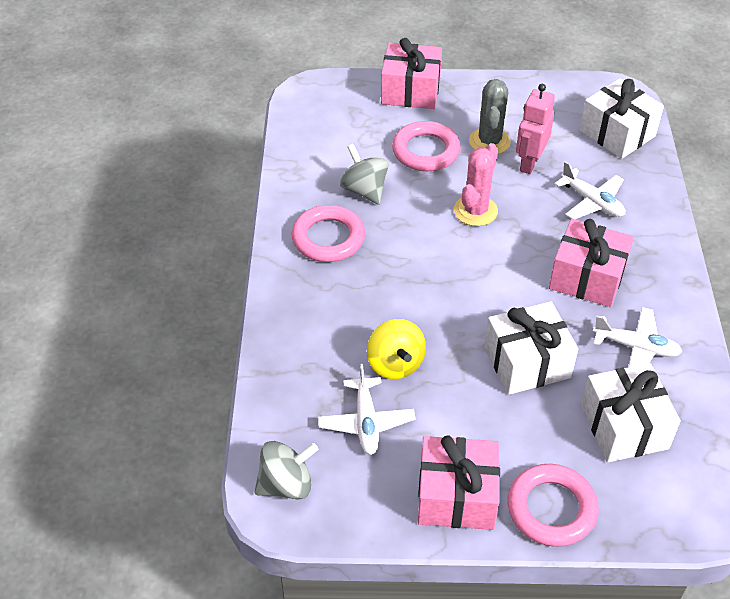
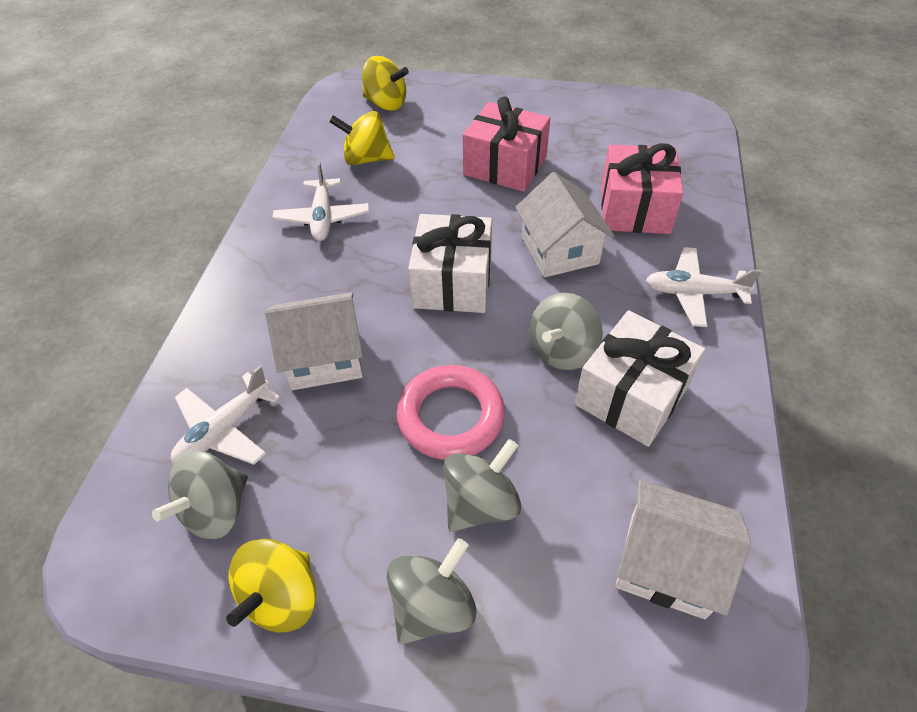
grey cactus: 1 -> 0
grey spinning top: 2 -> 4
pink cactus: 1 -> 0
pink gift: 3 -> 2
pink ring: 3 -> 1
pink robot: 1 -> 0
white gift: 3 -> 2
white house: 0 -> 3
yellow spinning top: 1 -> 3

